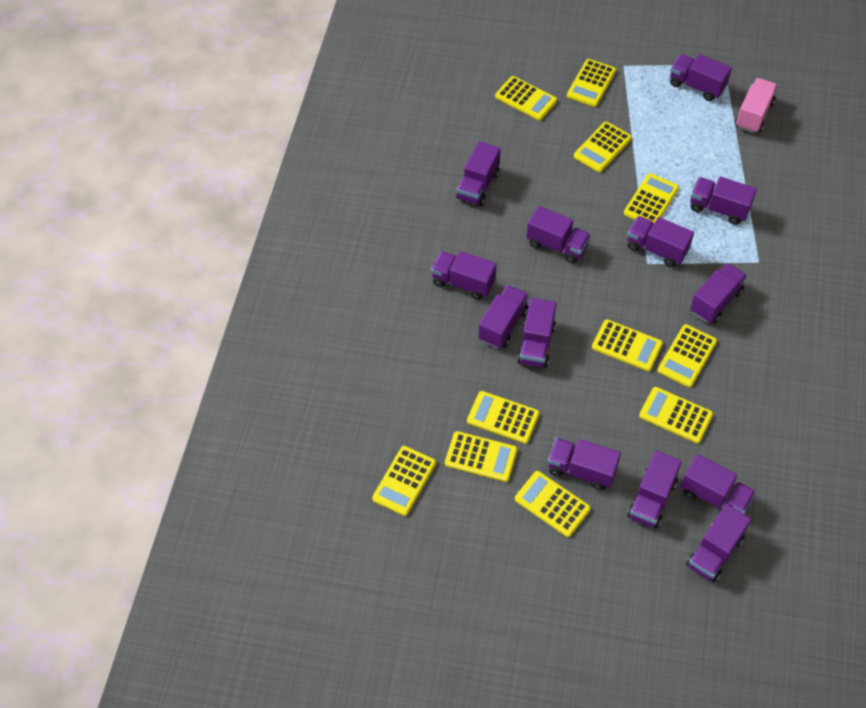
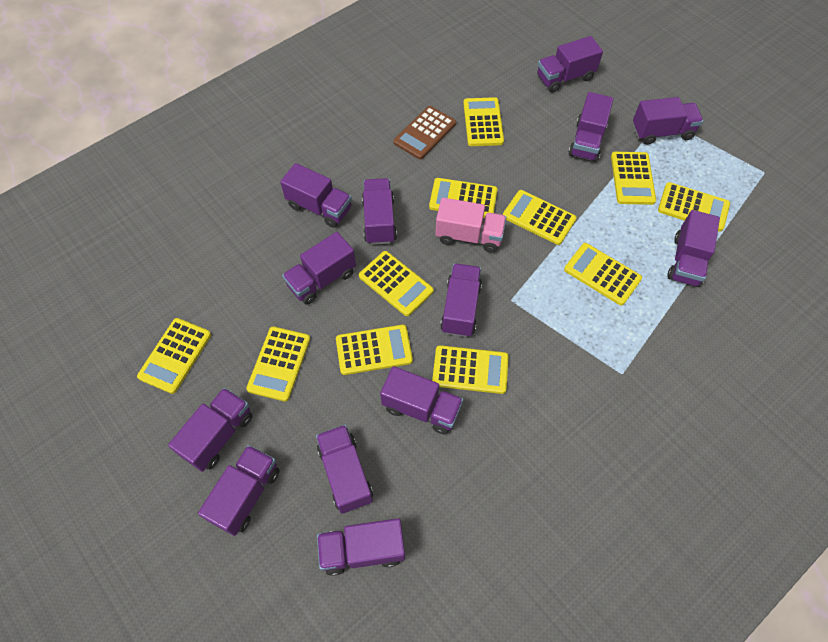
brown calculator: 0 -> 1

